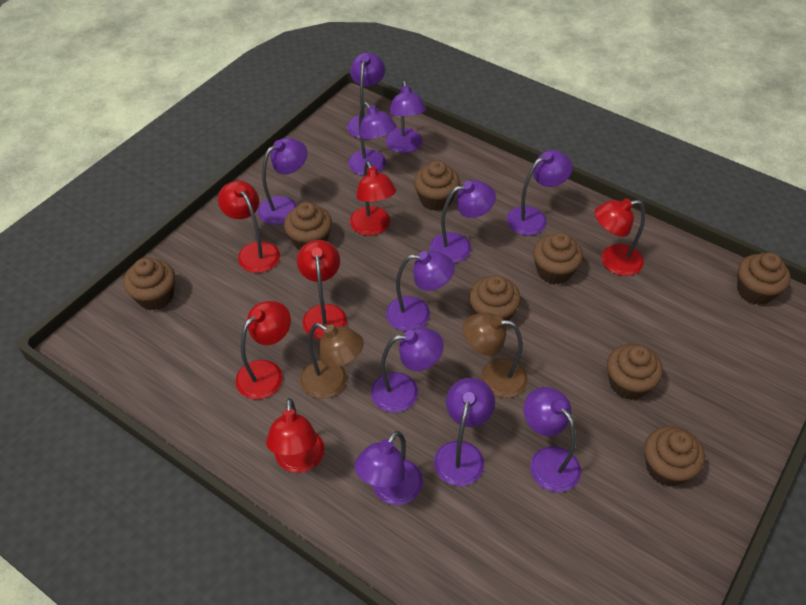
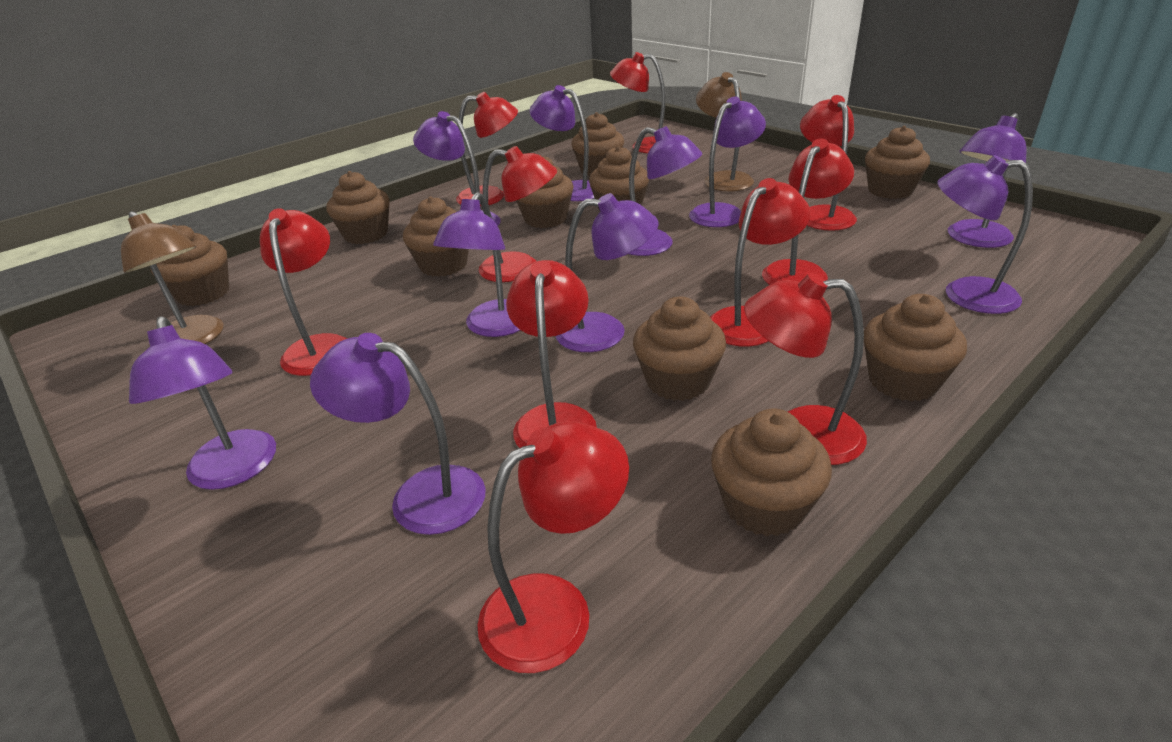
brown cupcake: 8 -> 10
purple lamp: 11 -> 10
red lamp: 6 -> 10

